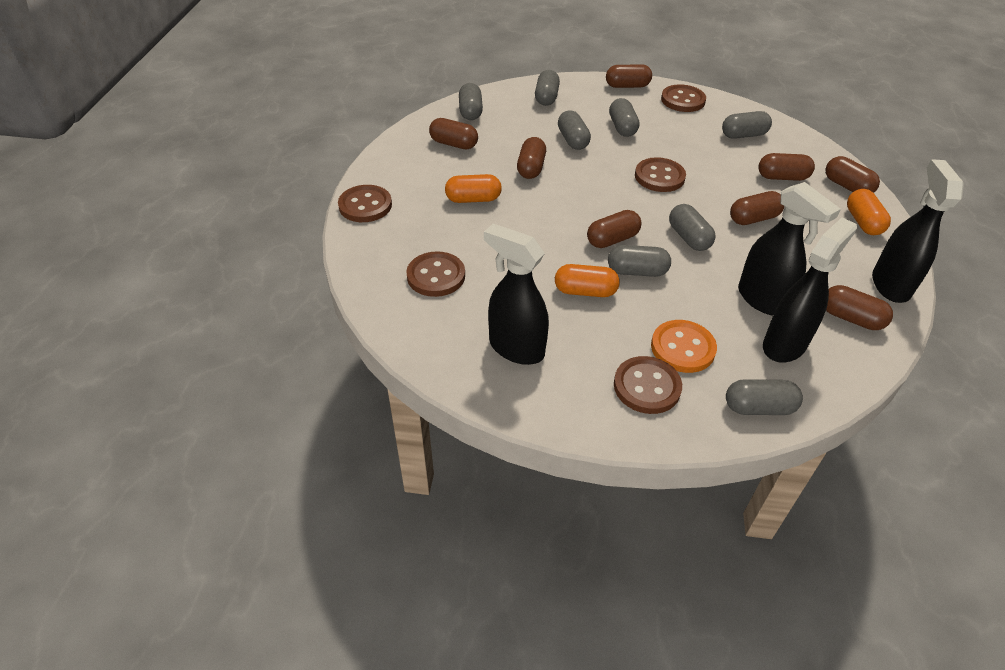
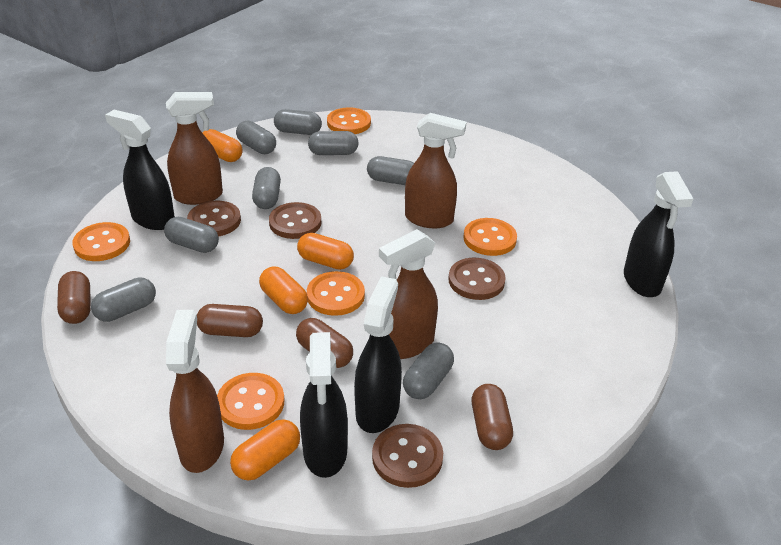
brown button: 5 -> 4
brown capsule: 8 -> 4
brown spray bottle: 0 -> 4
orange button: 1 -> 5
orange capsule: 3 -> 4

